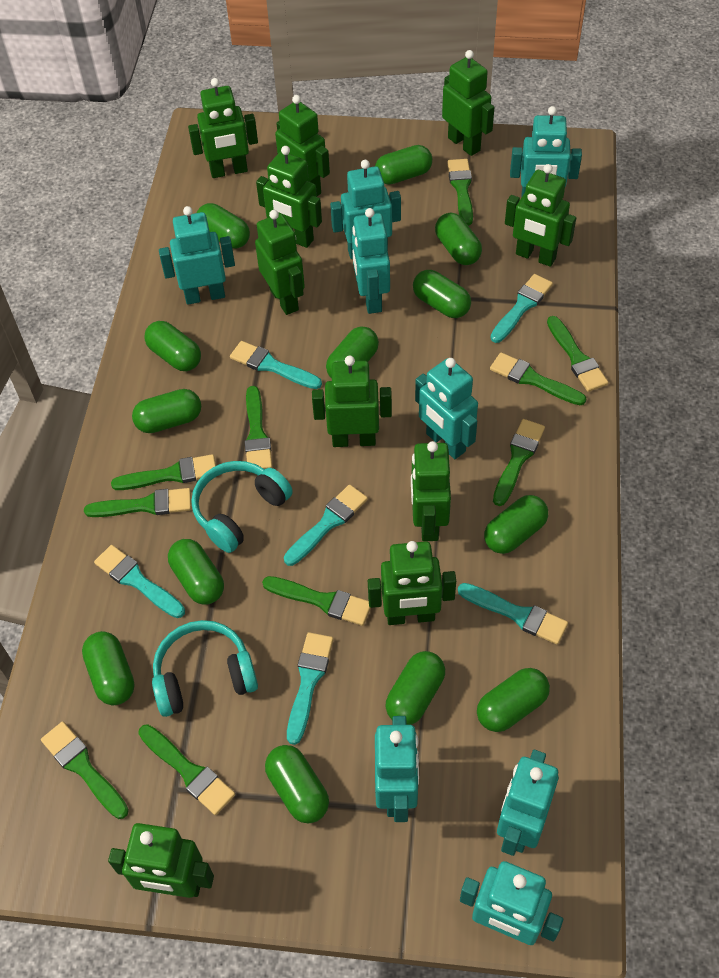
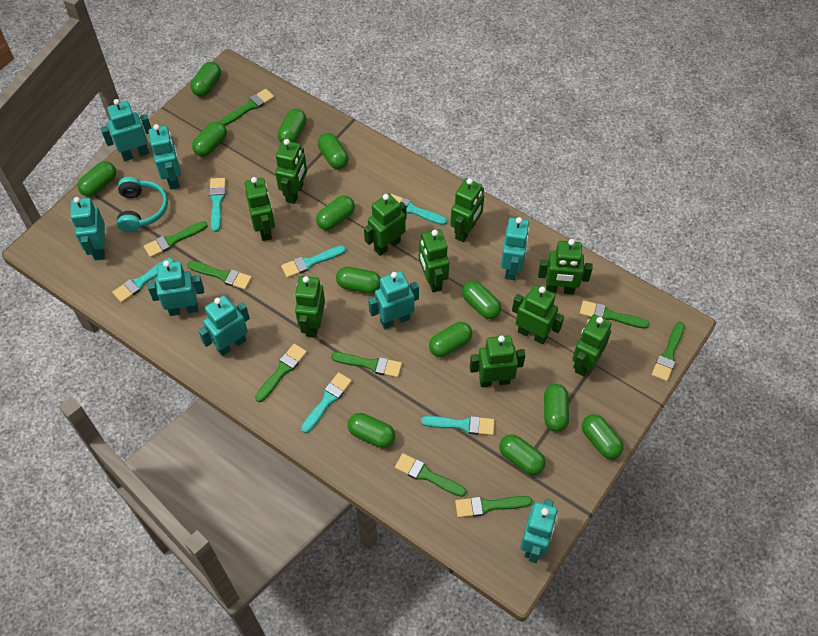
green brush: 10 -> 9
turquoise headphones: 2 -> 1

